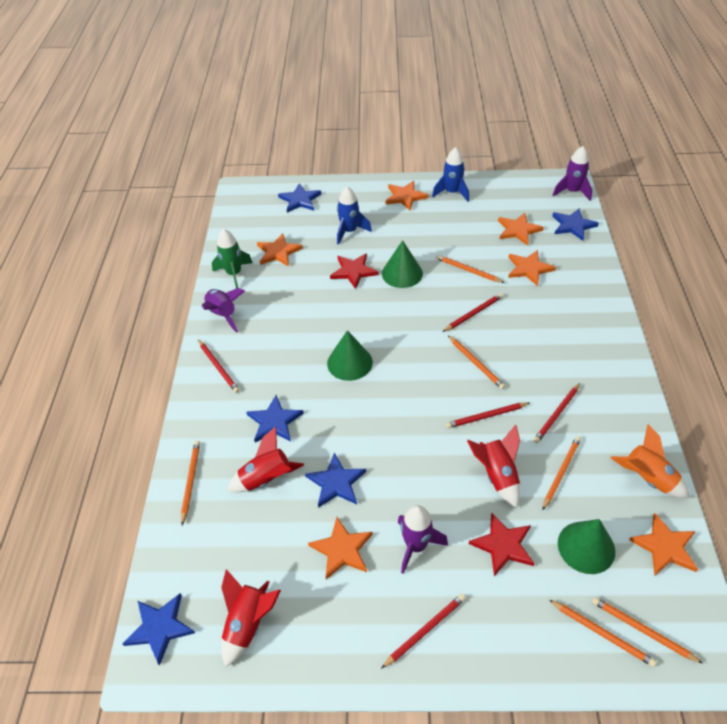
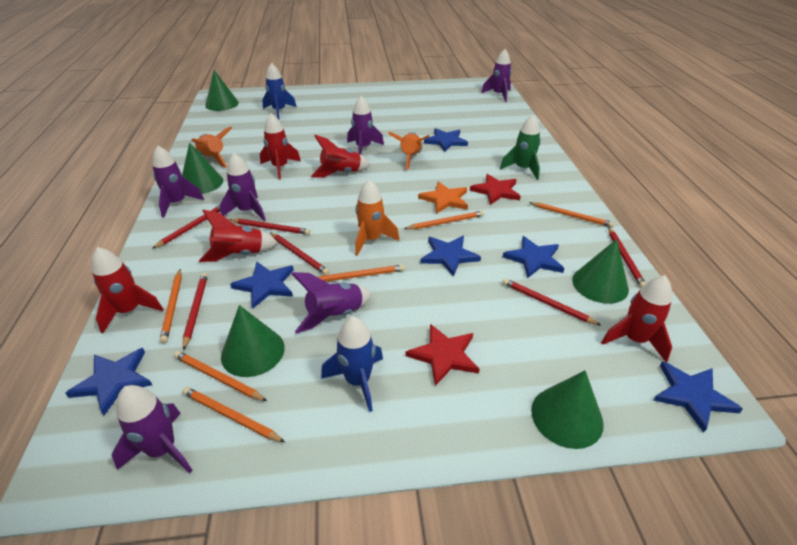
blue star: 5 -> 6
green cone: 3 -> 5
orange rocket: 1 -> 3
orange star: 6 -> 1
purple rocket: 3 -> 6
red pencil: 5 -> 6
red rocket: 3 -> 5

